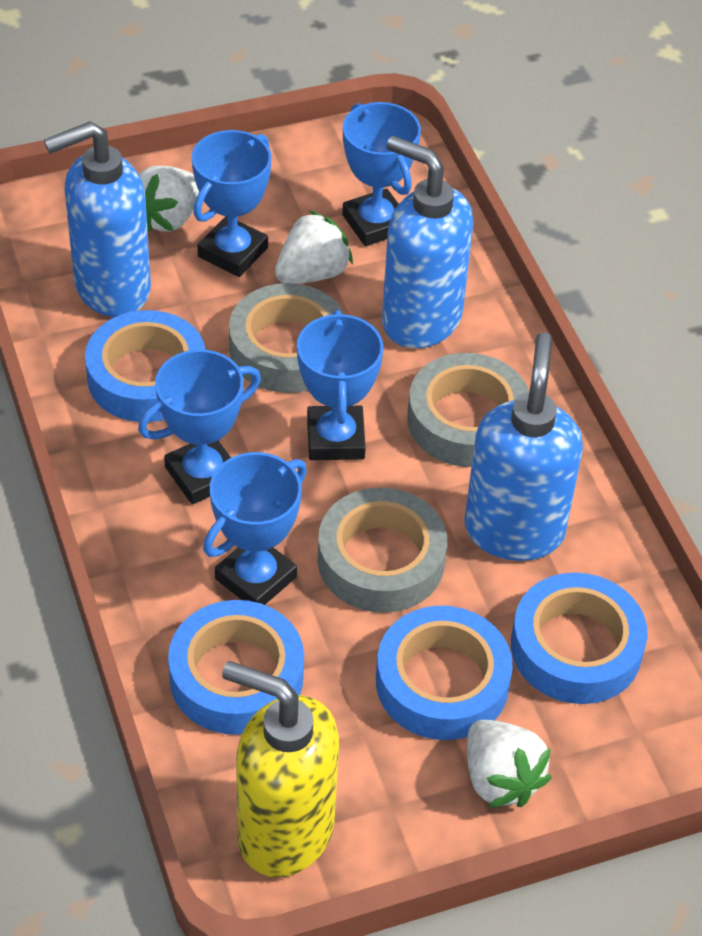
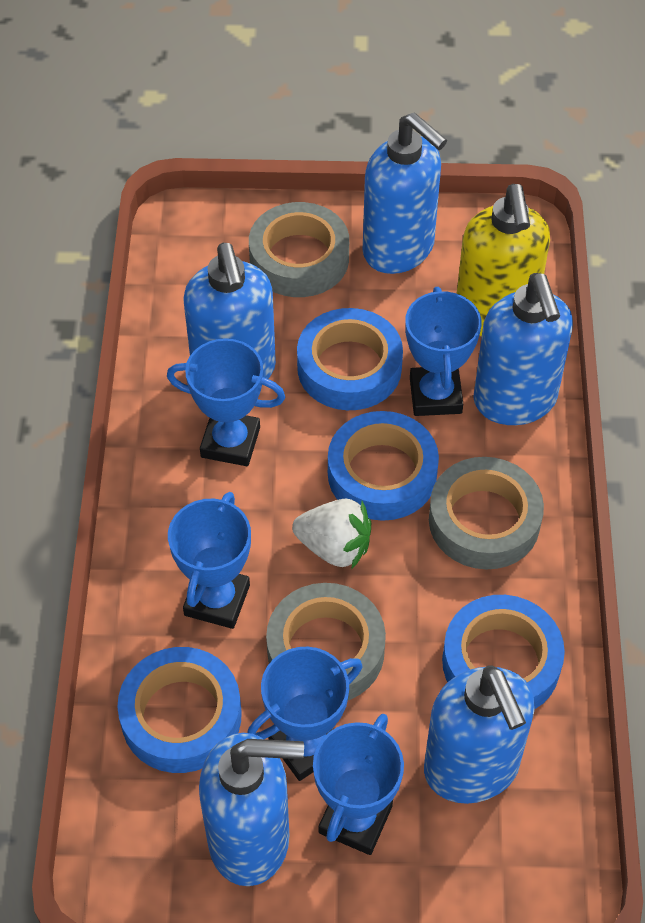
blue soap dispenser: 3 -> 5
white strawberry: 3 -> 1

